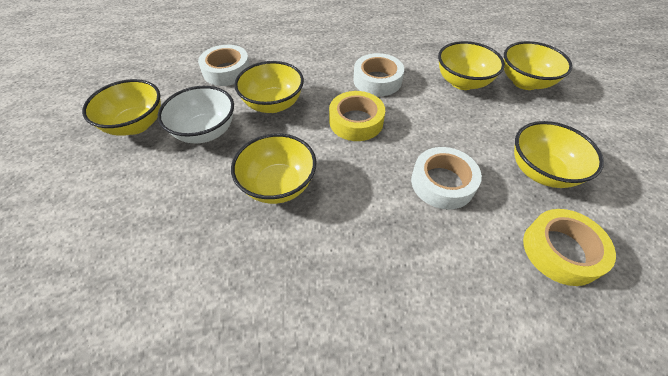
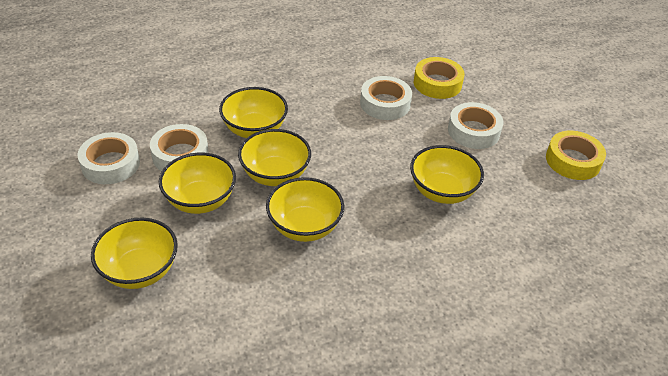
white bowl: 1 -> 0
white tape: 3 -> 4

